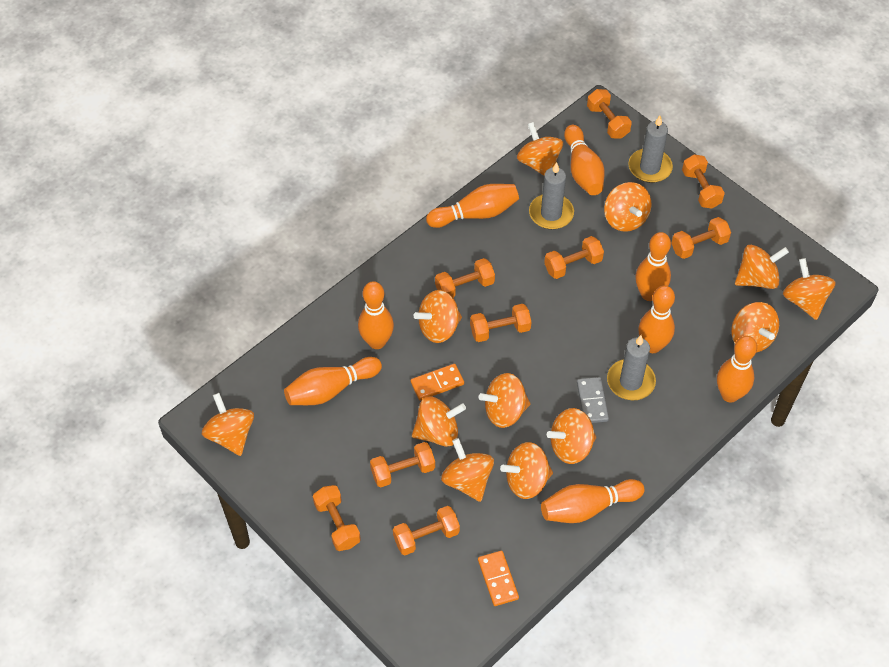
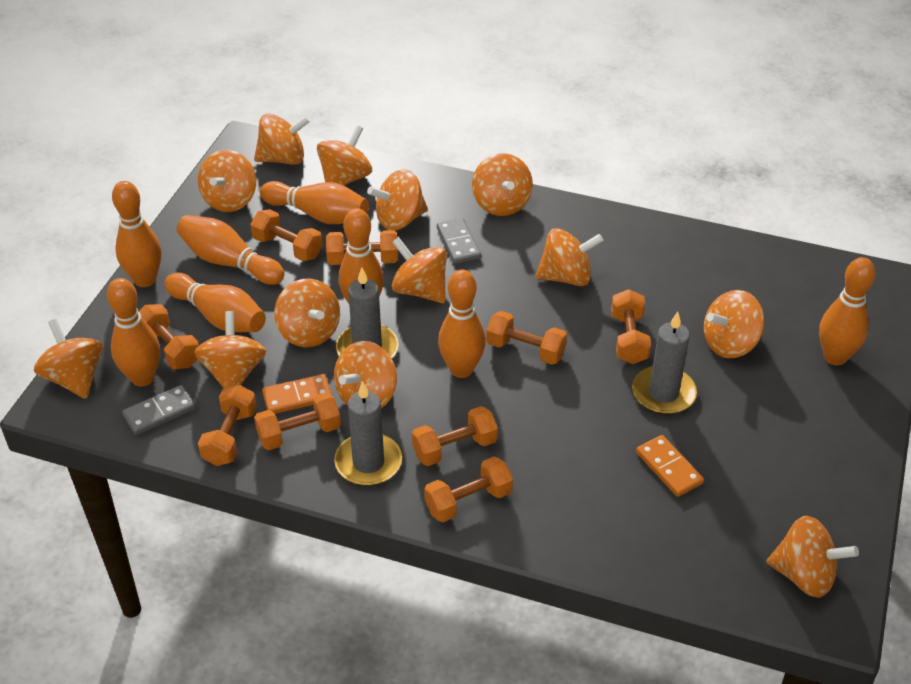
grey domino: 1 -> 2
orange spinning top: 12 -> 13

